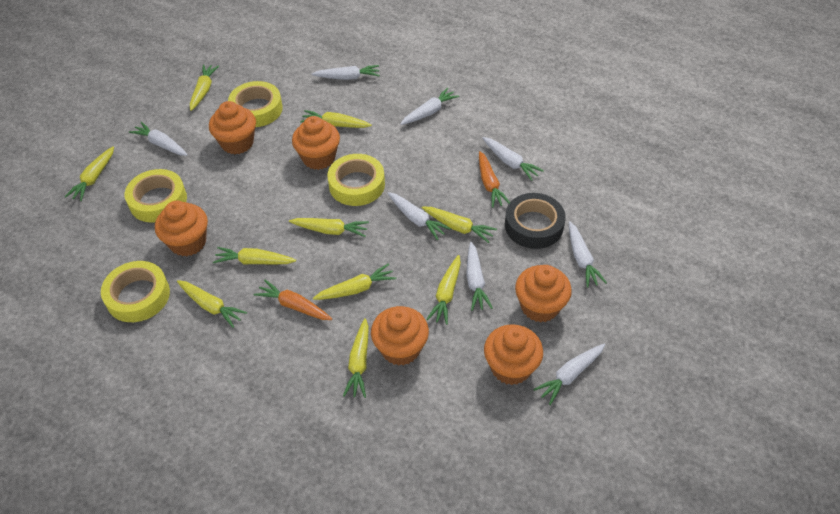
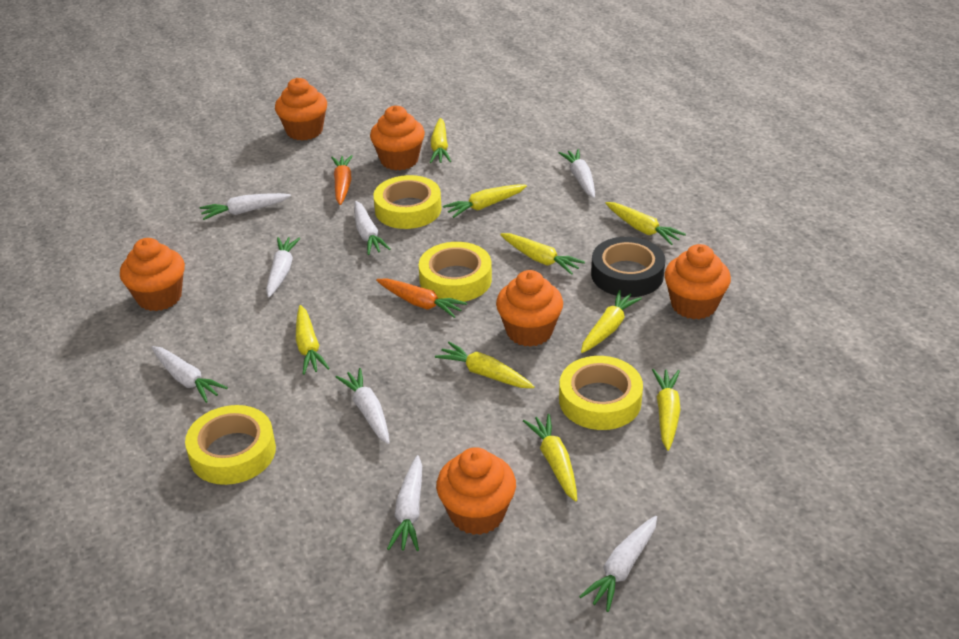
yellow carrot: 10 -> 9

